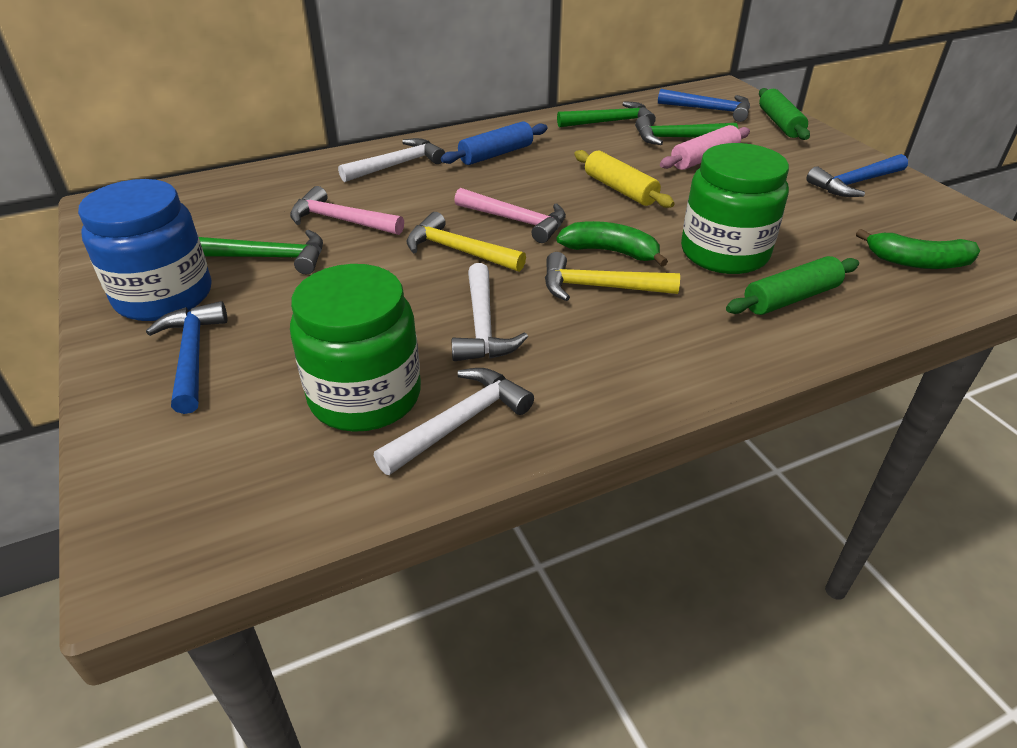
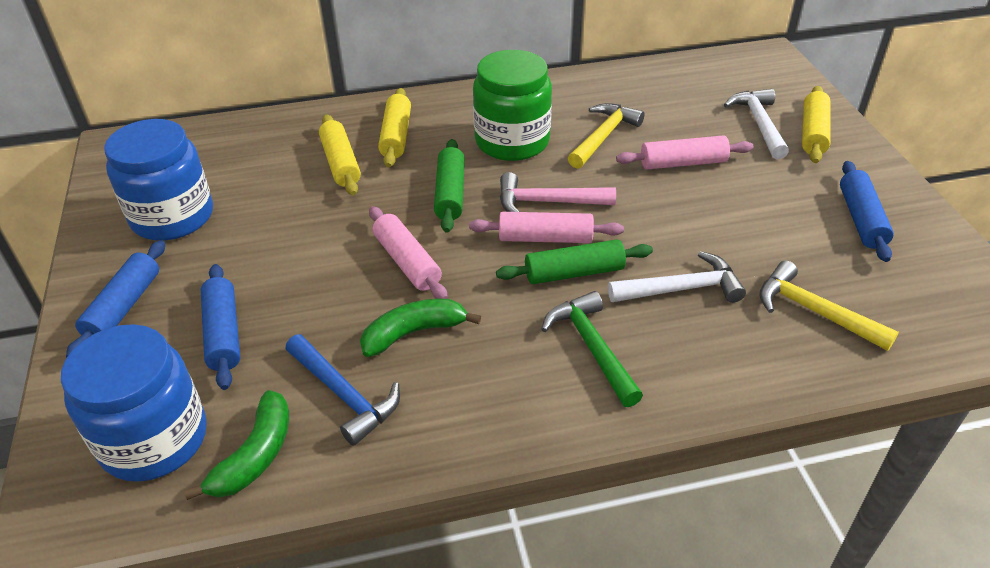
blue hammer: 3 -> 1
blue jar: 1 -> 2
blue rolling pin: 1 -> 3
green hammer: 3 -> 1
green jar: 2 -> 1
pink hammer: 2 -> 1
pink rolling pin: 1 -> 3
white hammer: 3 -> 2
yellow rolling pin: 1 -> 3

